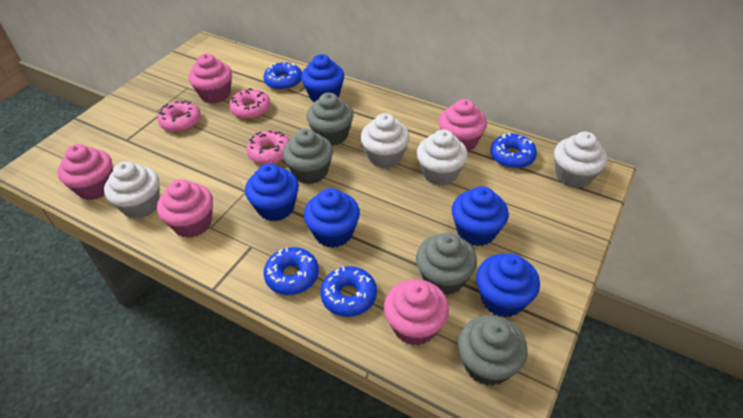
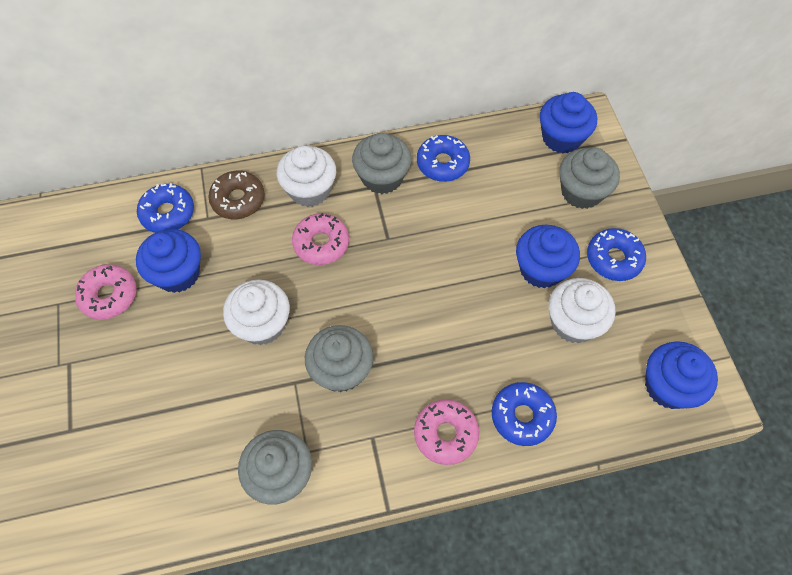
blue cupcake: 5 -> 4
brown donut: 0 -> 1
pink cupcake: 5 -> 0
white cupcake: 4 -> 3

